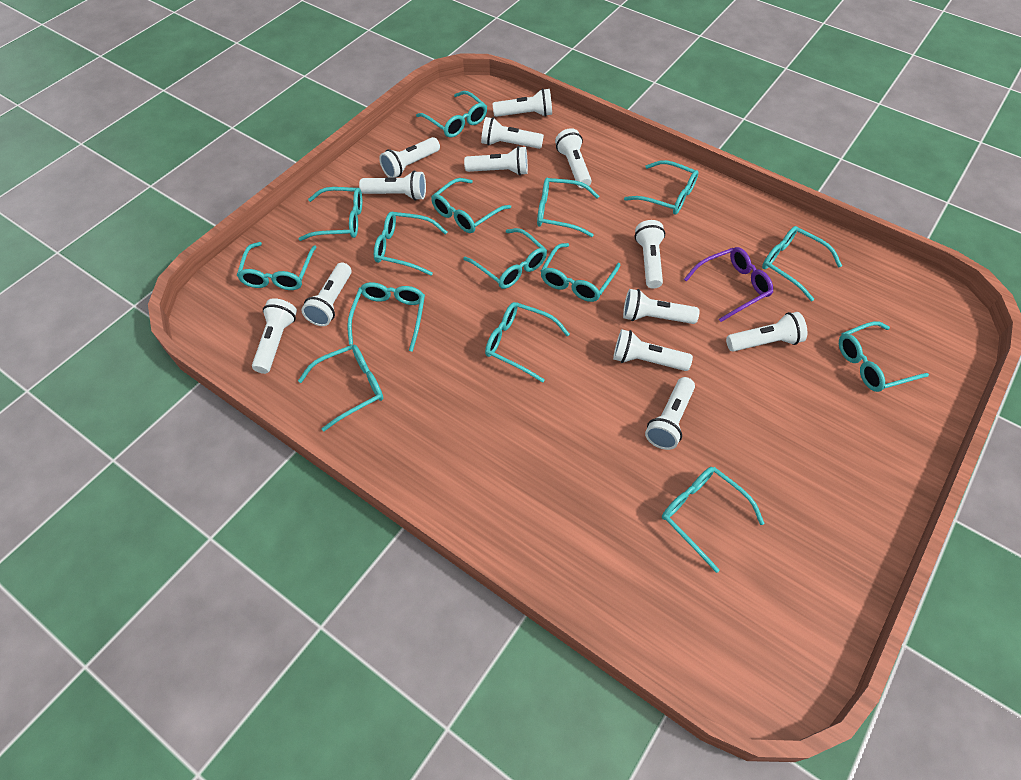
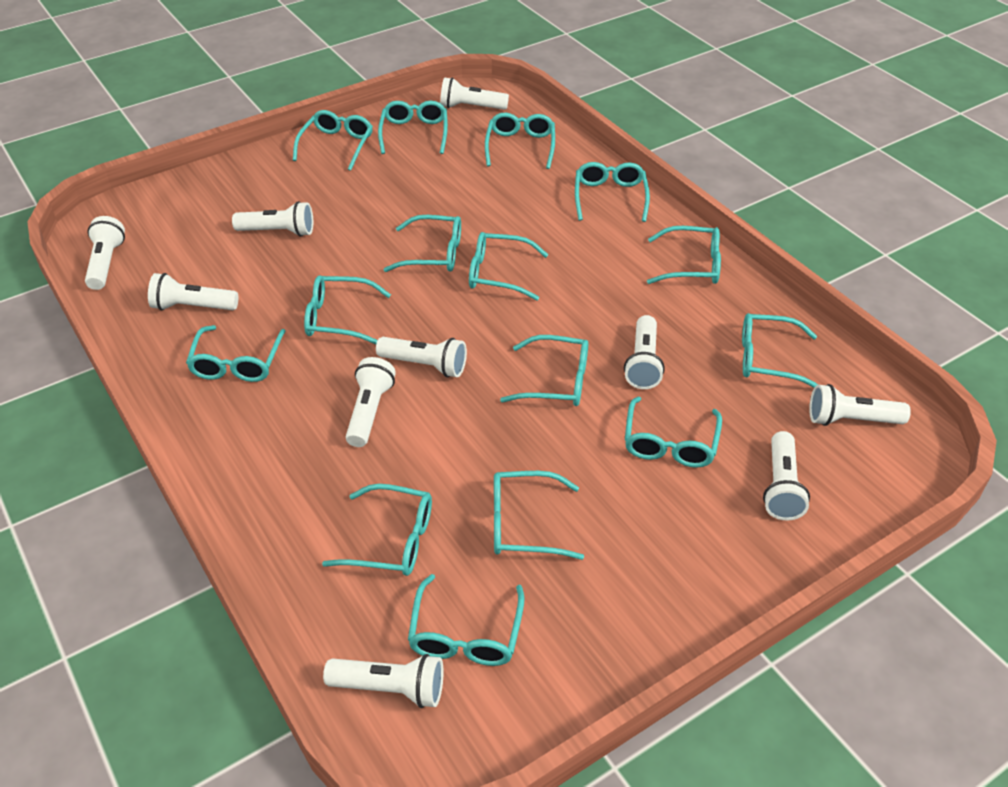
purple glasses: 1 -> 0
white flashlight: 13 -> 10

